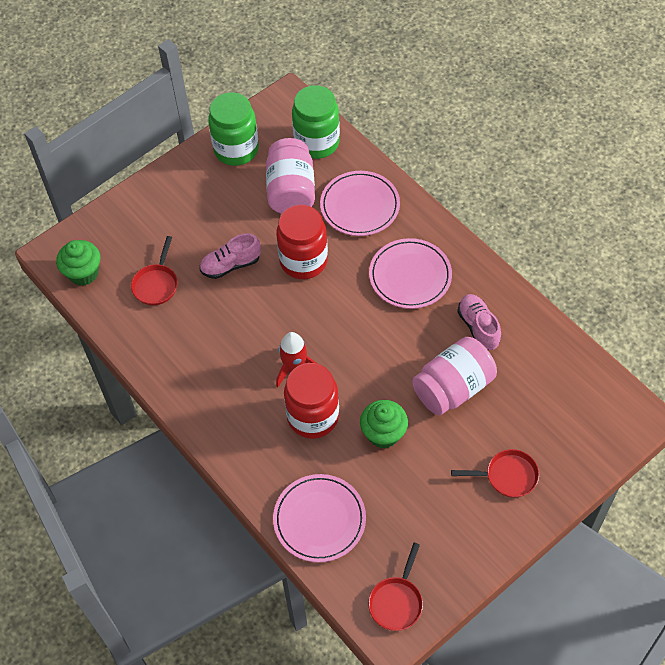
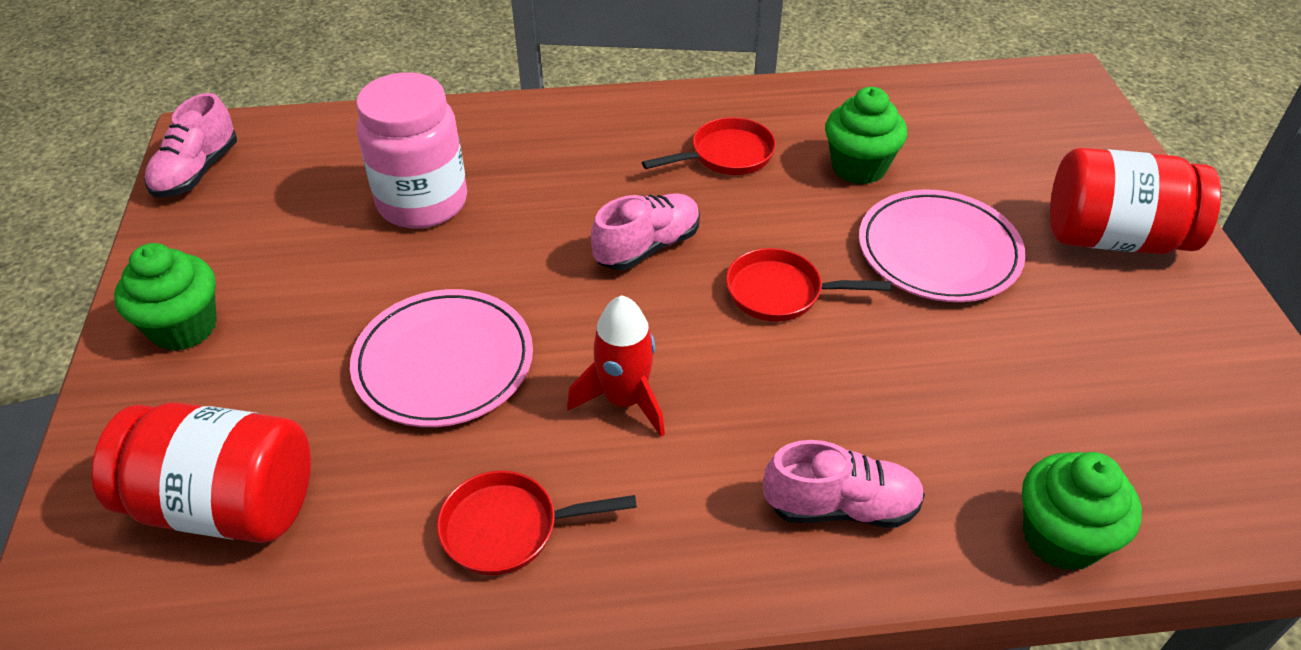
green cupcake: 2 -> 3
green jar: 2 -> 0
pink jar: 2 -> 1
pink plate: 3 -> 2
pink shoe: 2 -> 3

